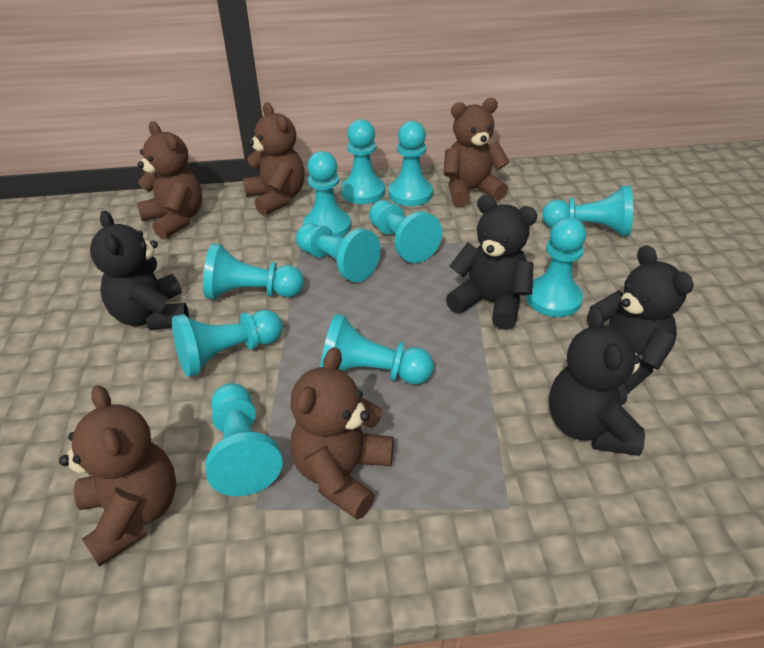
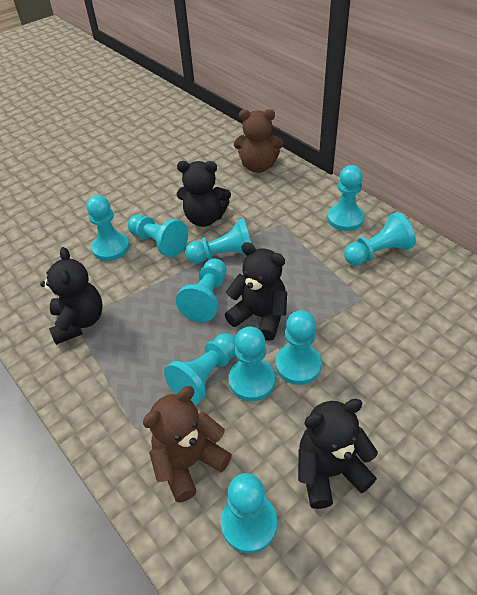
brown teddy bear: 5 -> 2
turquoise pawn: 11 -> 10

